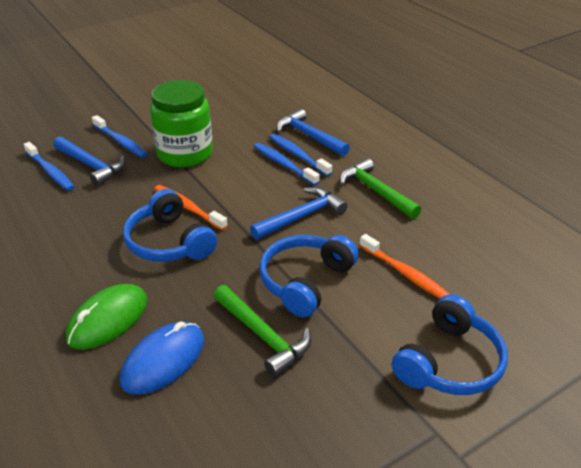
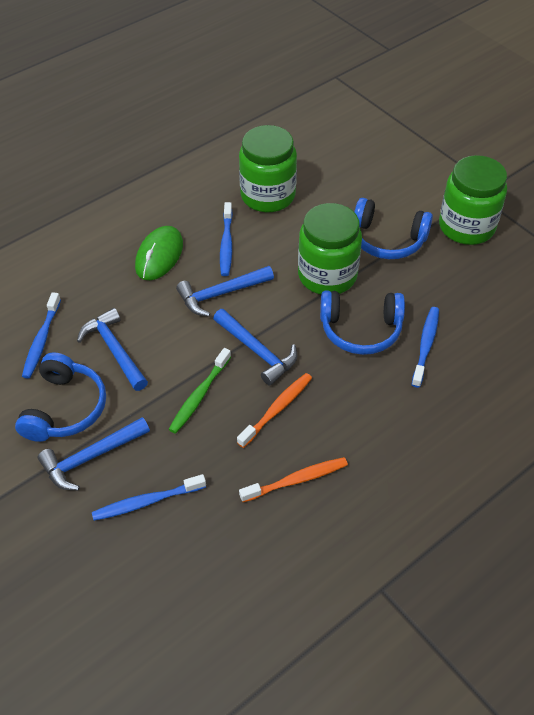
blue hammer: 3 -> 4
blue mouse: 1 -> 0
green hammer: 2 -> 0
green jar: 1 -> 3
green toothbrush: 0 -> 1

